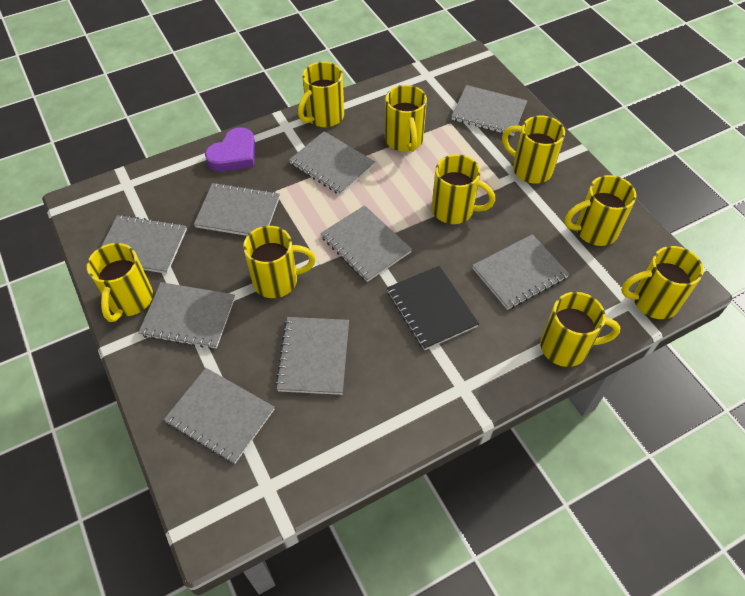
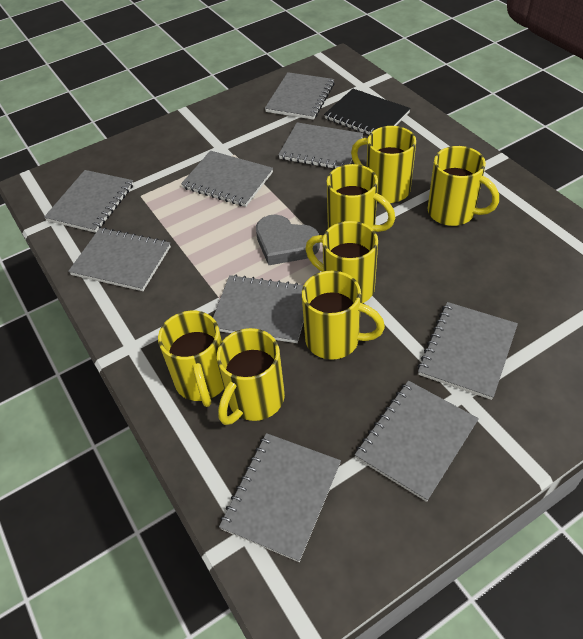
grey heart: 0 -> 1
purple heart: 1 -> 0
yellow mug: 9 -> 7

